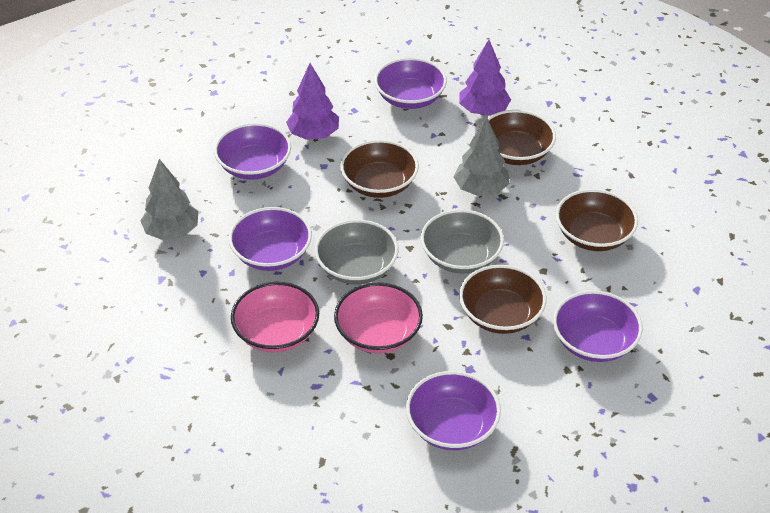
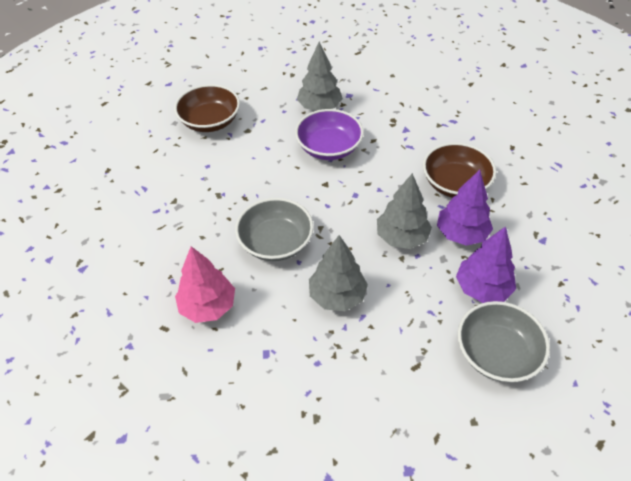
brown bowl: 4 -> 2
grey tree: 2 -> 3
pink bowl: 2 -> 0
pink tree: 0 -> 1
purple bowl: 5 -> 1

